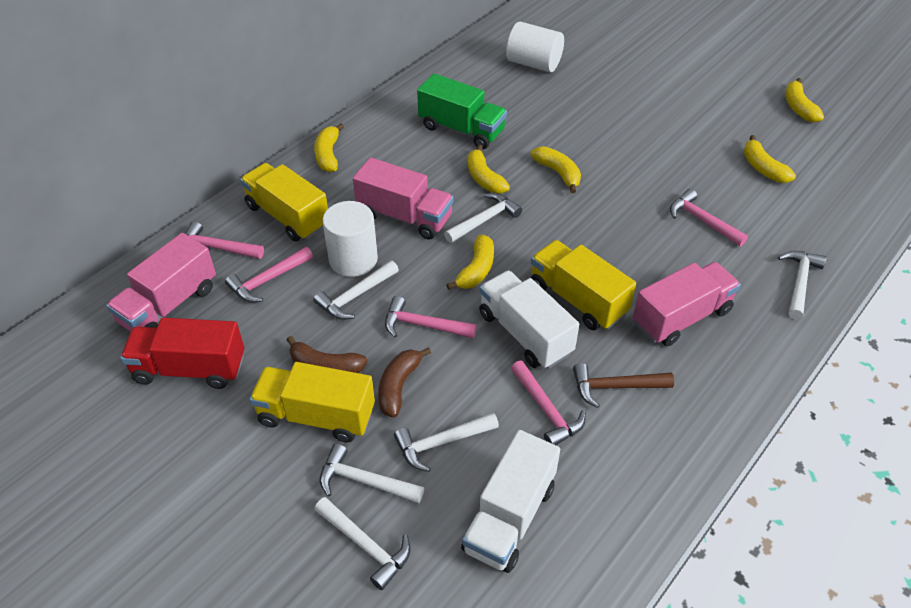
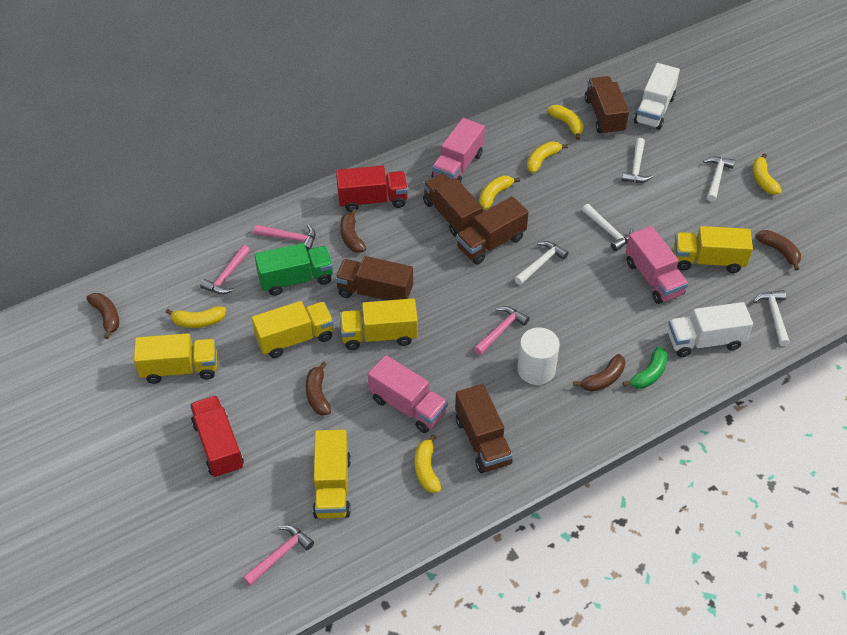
brown banana: 2 -> 5
brown hammer: 1 -> 0
brown truck: 0 -> 5
green banana: 0 -> 1
pink hammer: 5 -> 4
red truck: 1 -> 2
white cylinder: 2 -> 1
white hammer: 6 -> 5
yellow truck: 3 -> 5

